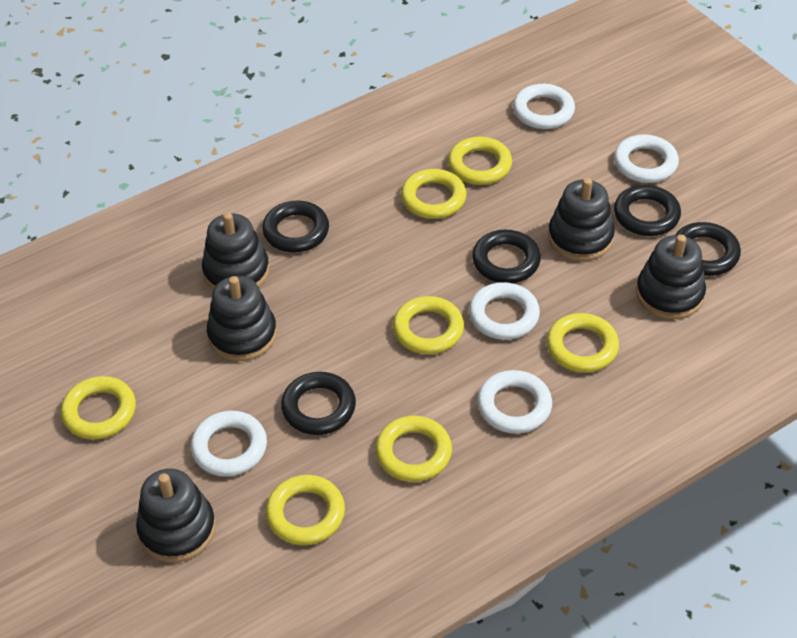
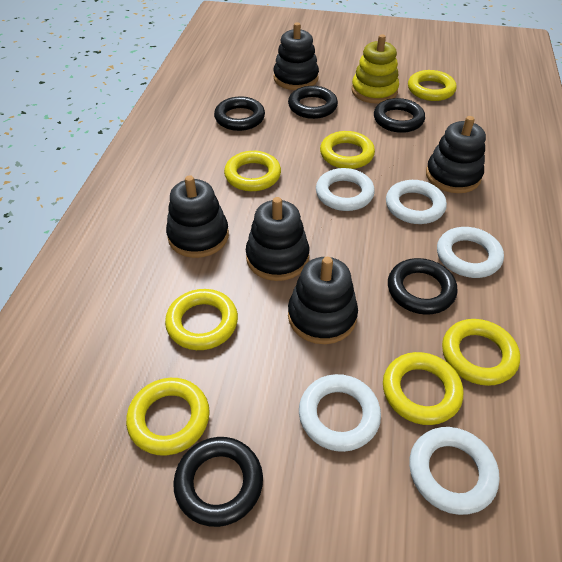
yellow stacking toy: 0 -> 1

